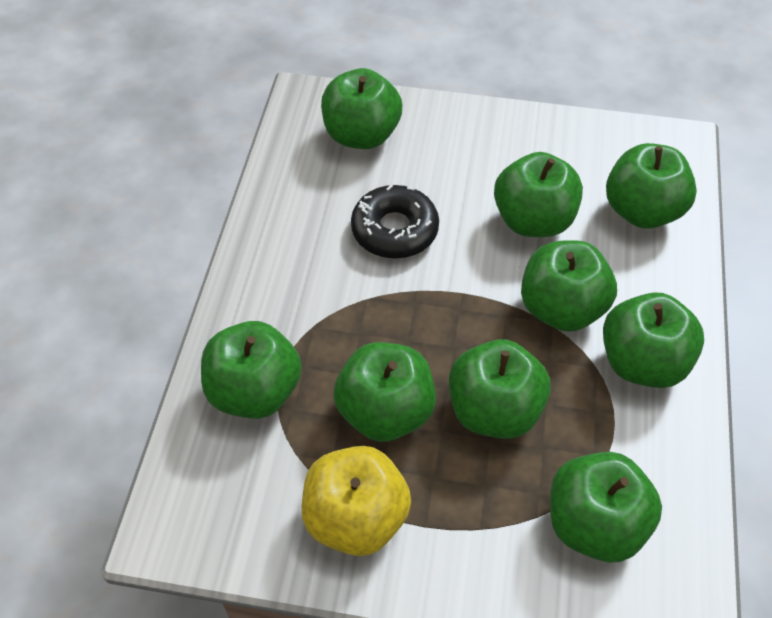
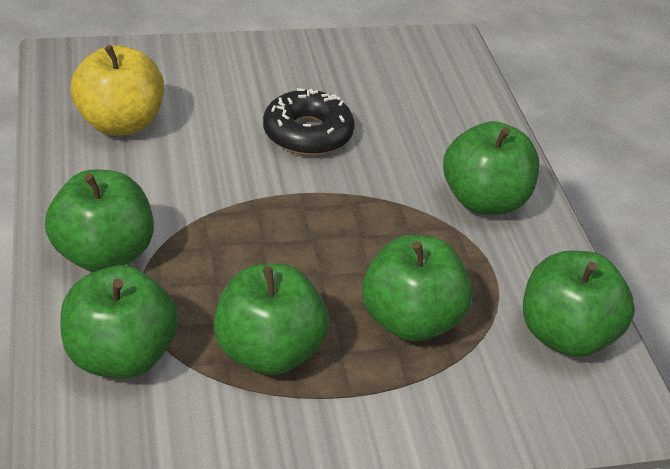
green apple: 9 -> 6

